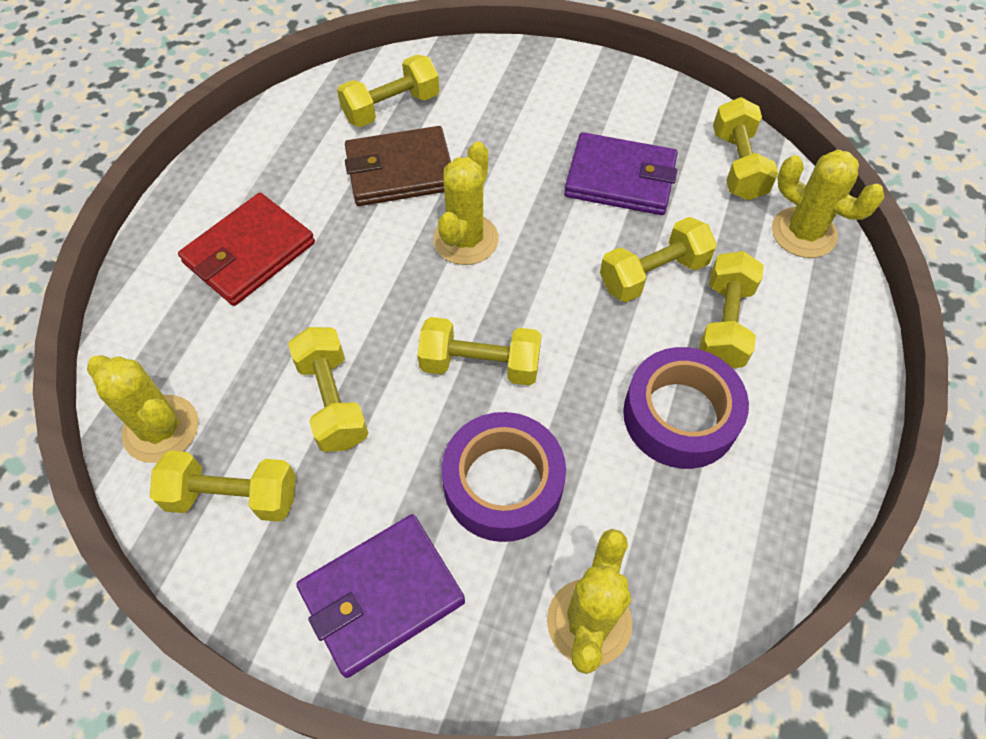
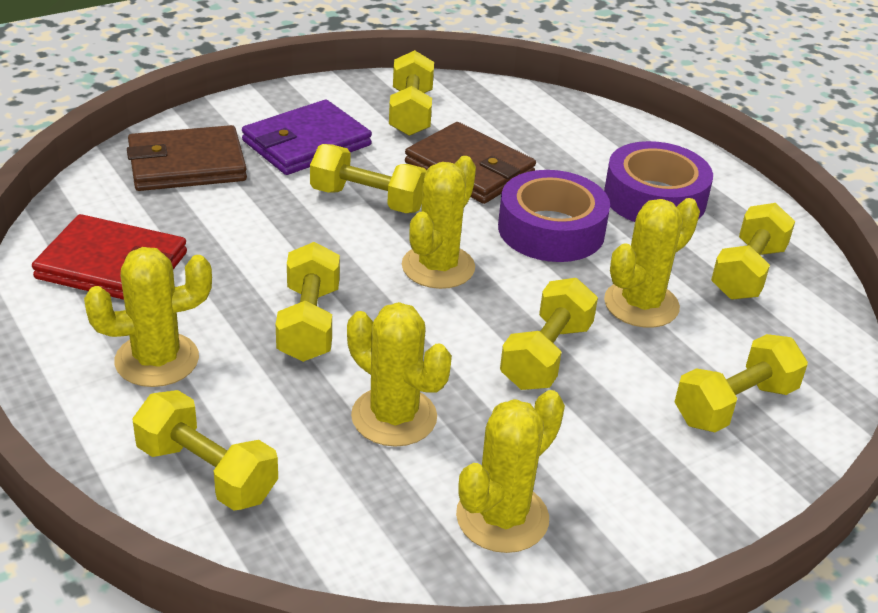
brown wallet: 1 -> 2
purple wallet: 2 -> 1
yellow cactus: 4 -> 5

